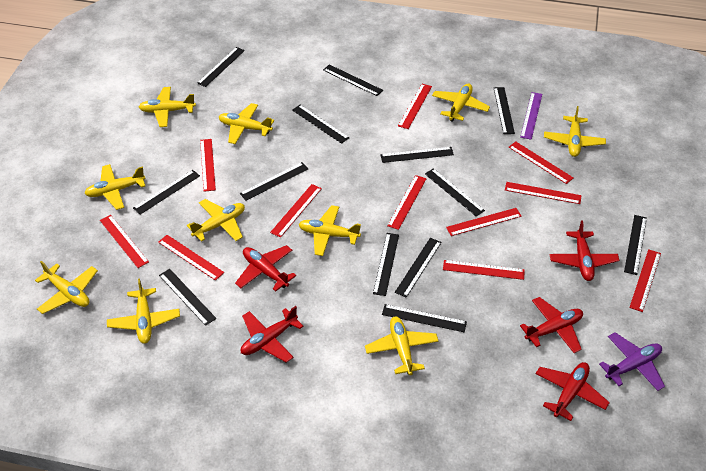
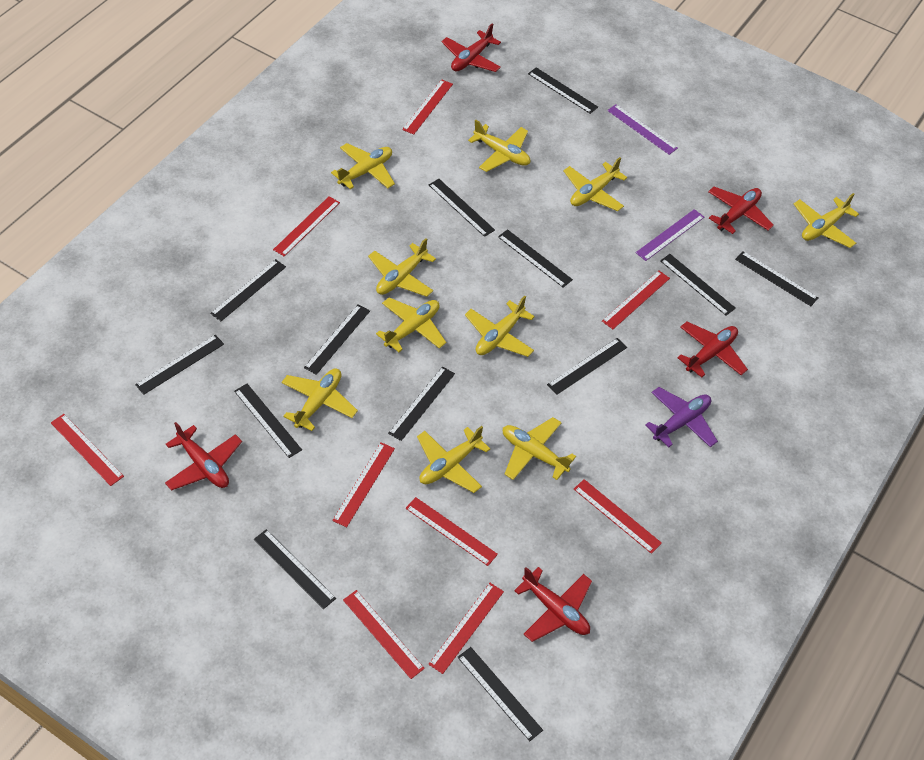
purple ruler: 1 -> 2
red ruler: 11 -> 9

